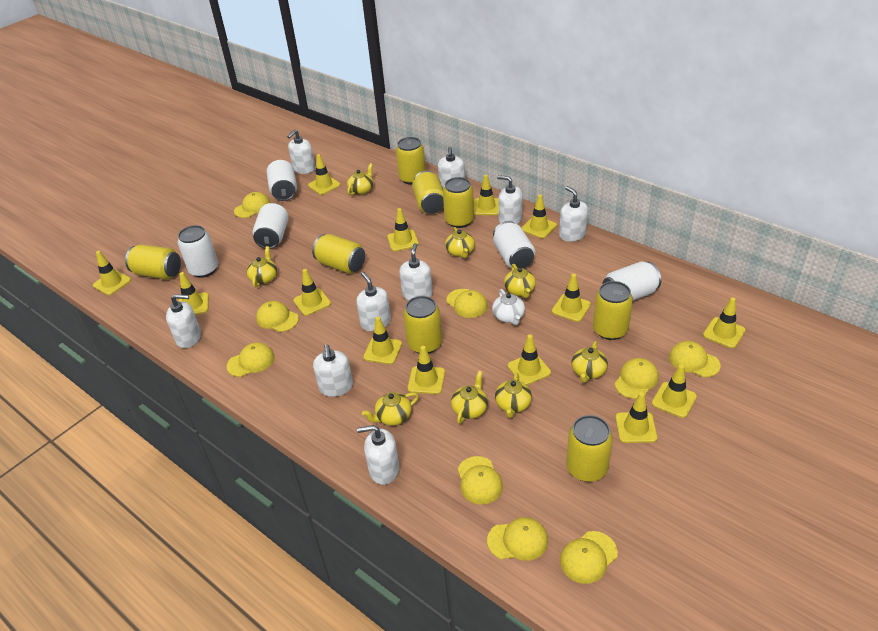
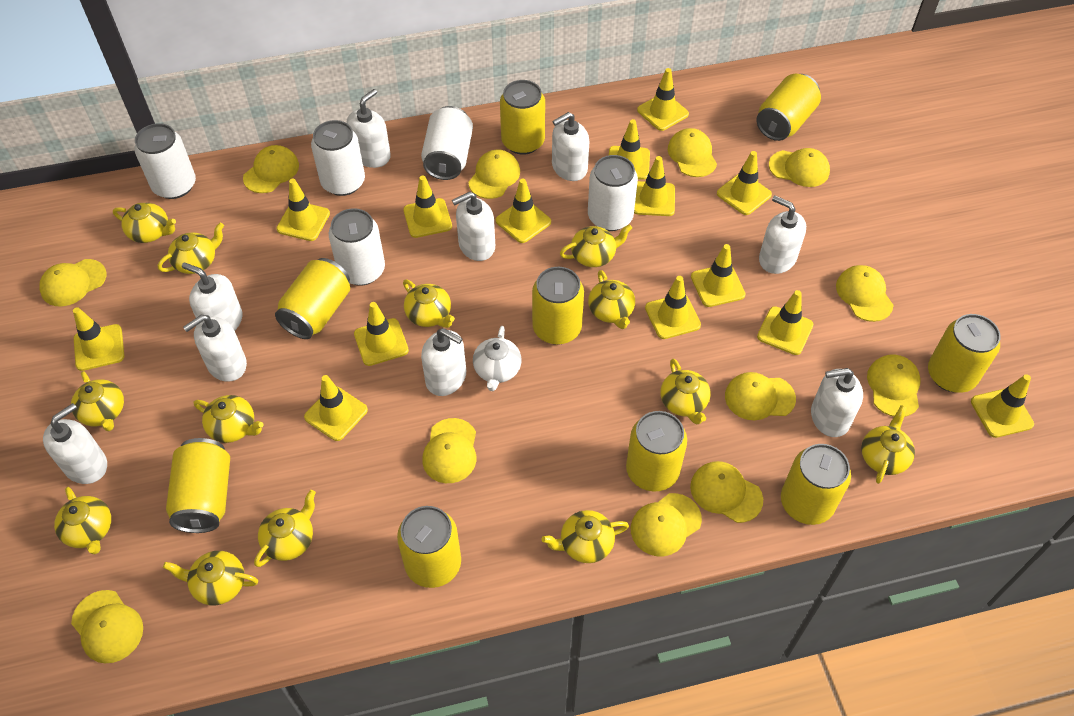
yellow can: 8 -> 9
yellow cap: 9 -> 12
yellow teapot: 8 -> 13

